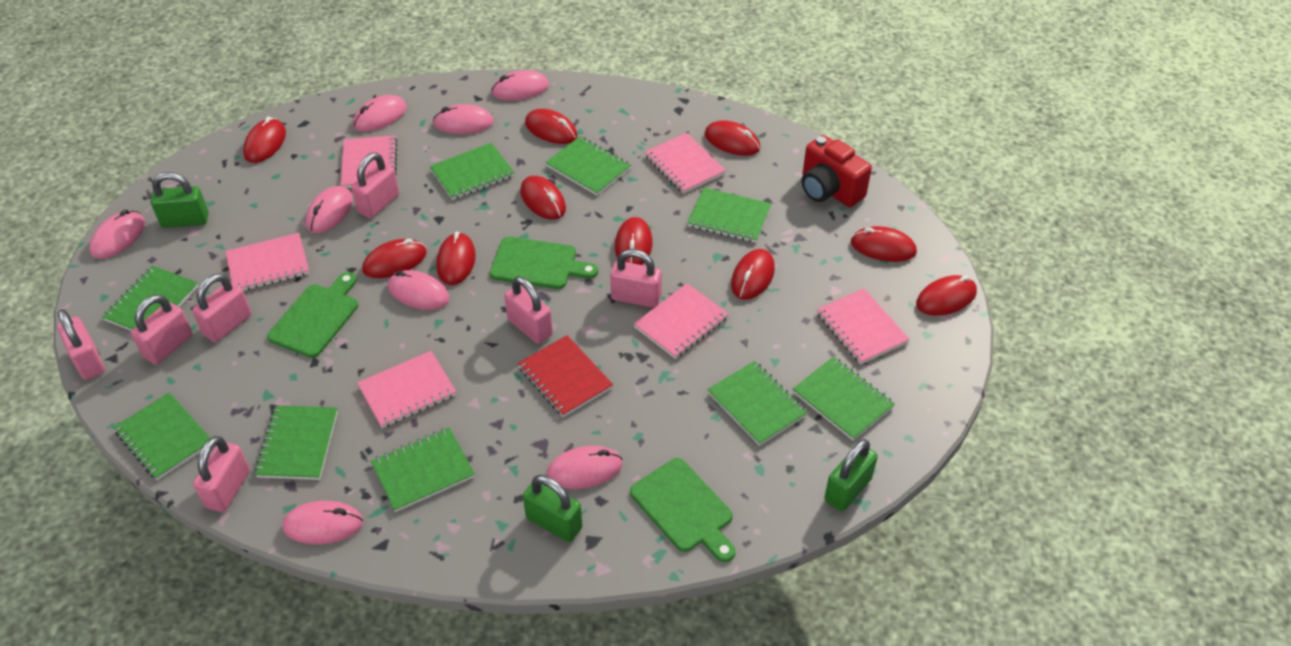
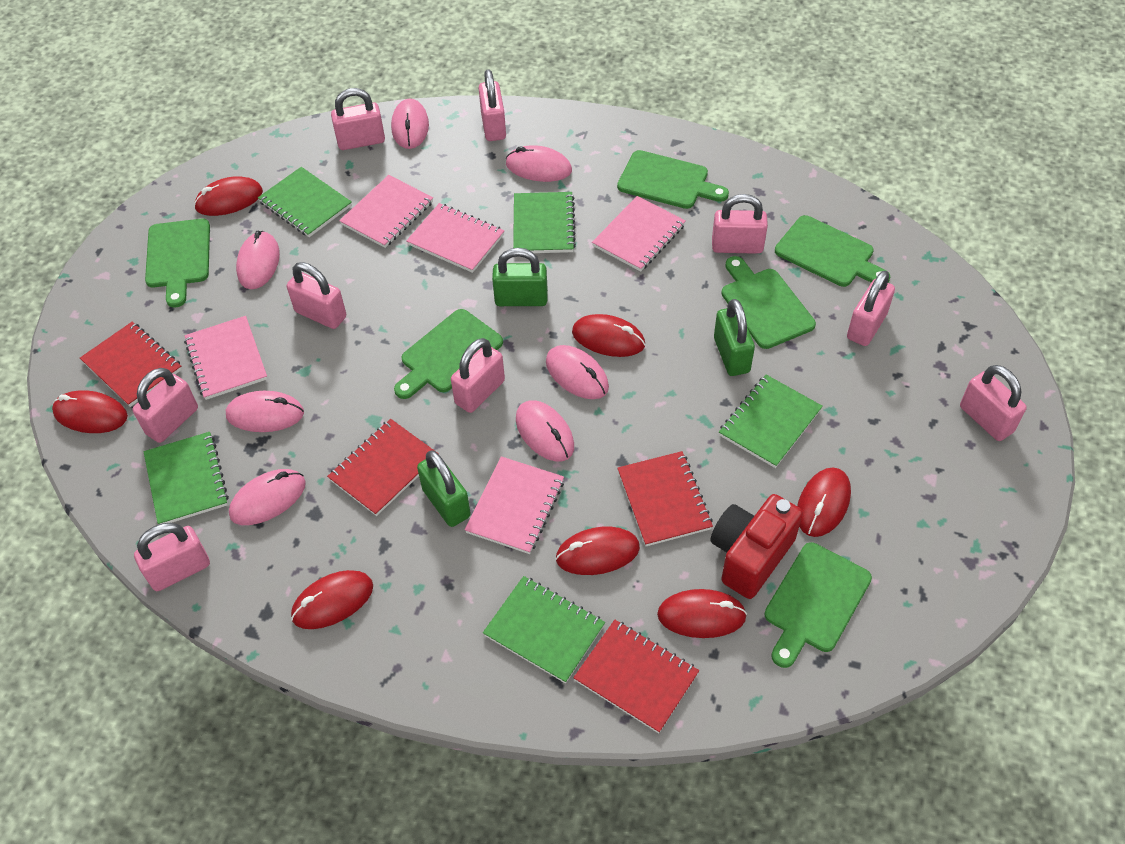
green cutting board: 3 -> 6
green notebook: 9 -> 5
pink mouse: 8 -> 7
pink notebook: 6 -> 5
pink padlock: 7 -> 9
red mouse: 10 -> 7
red notebook: 1 -> 4

